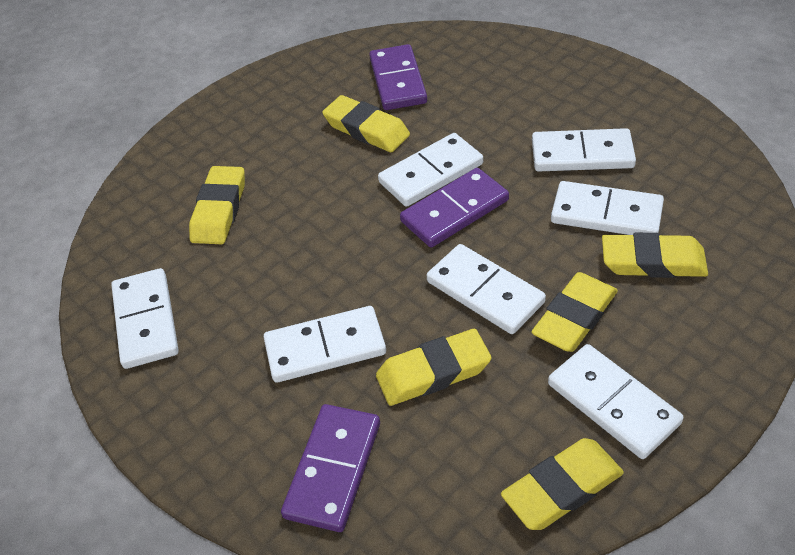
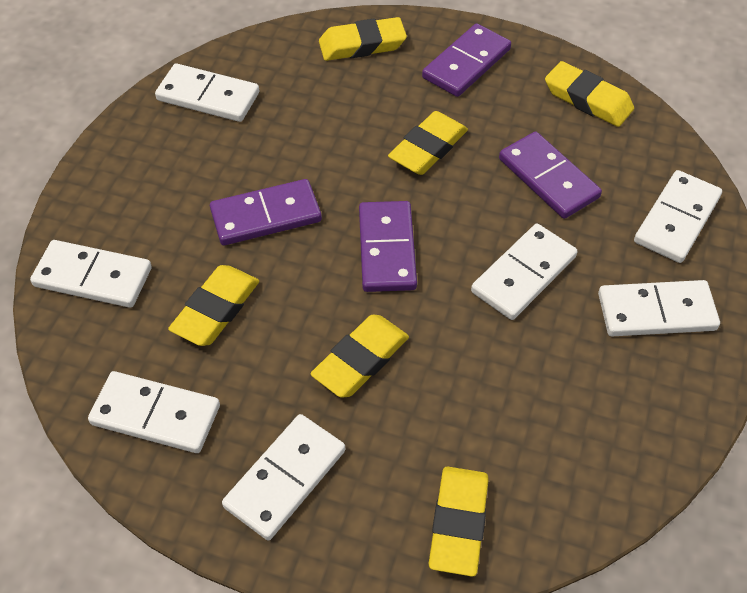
purple domino: 3 -> 4

